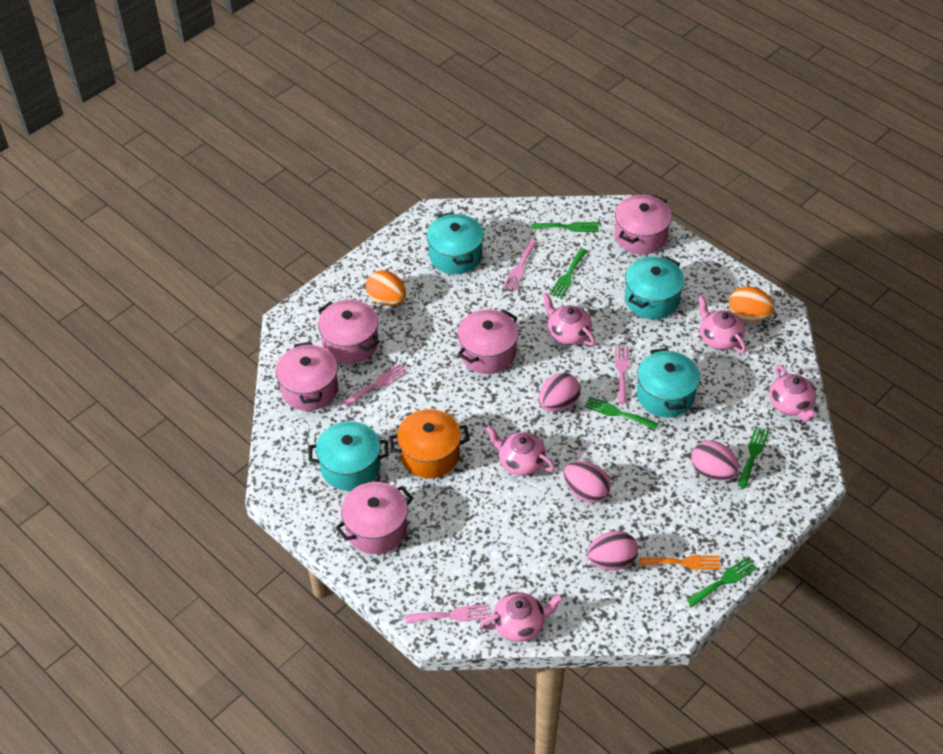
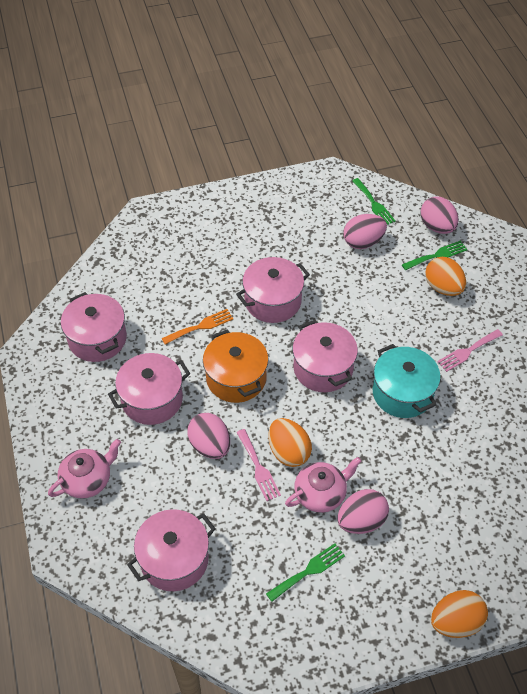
green fork: 5 -> 3
orange egg: 2 -> 3
pink fork: 4 -> 2
pink teapot: 5 -> 2
turquoise pot: 4 -> 1

